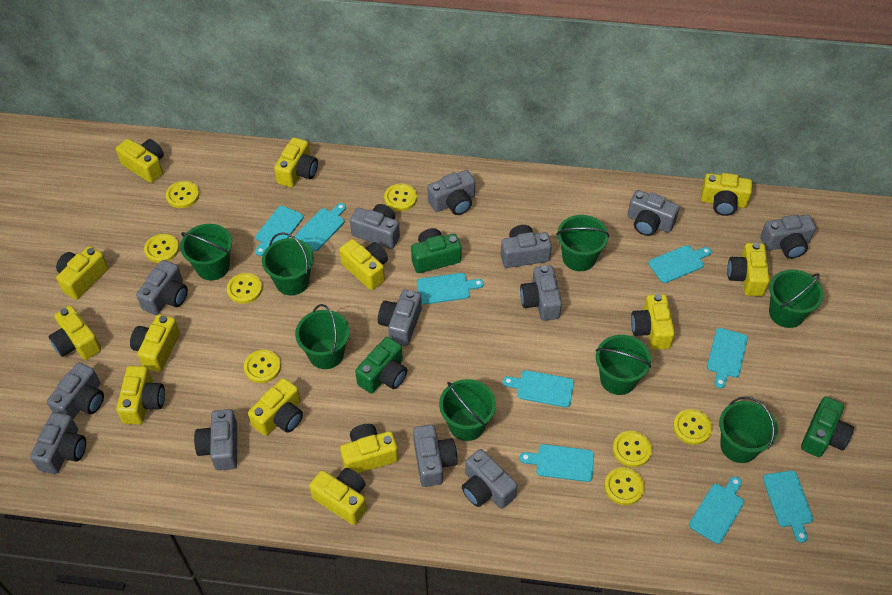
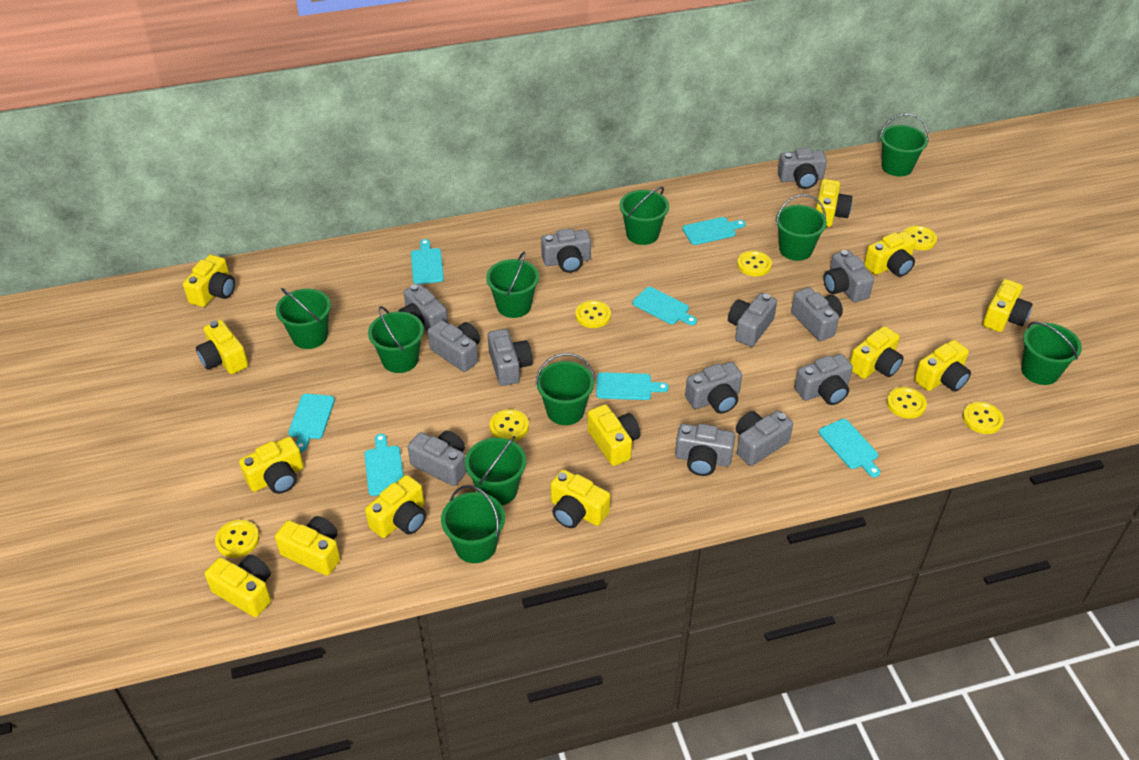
green bucket: 8 -> 10
green camera: 3 -> 0
turquoise cutting board: 9 -> 7
yellow button: 8 -> 7

